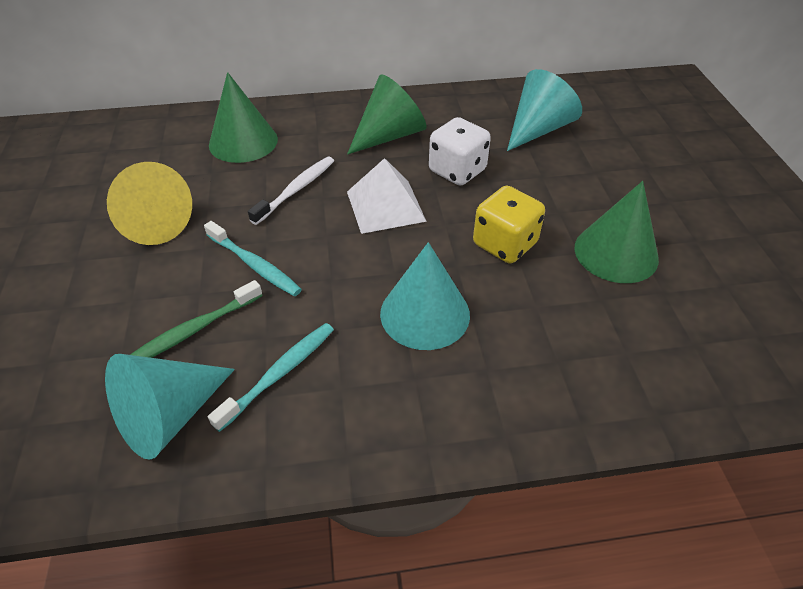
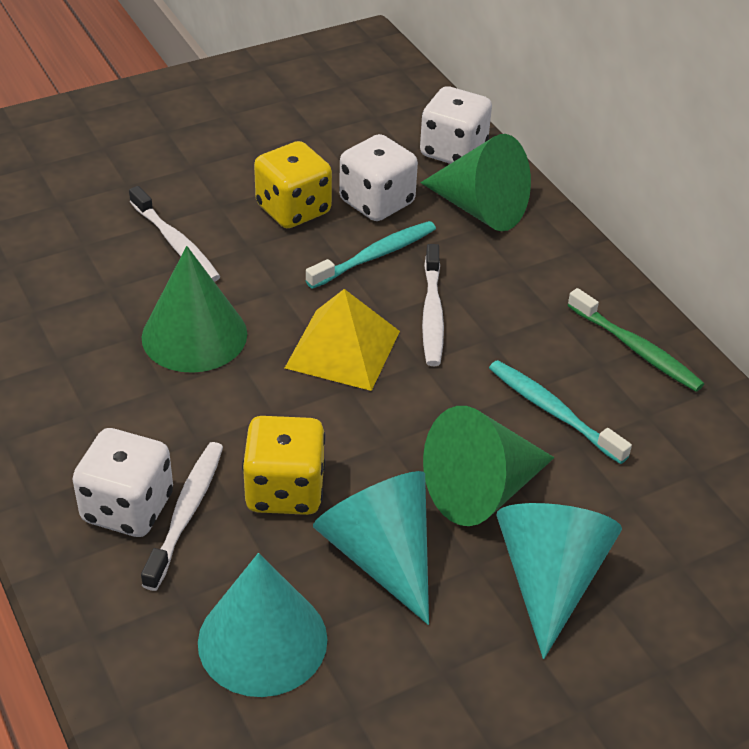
white dice: 1 -> 3
white pyramid: 1 -> 0
white toothbrush: 1 -> 3
yellow cone: 1 -> 0
yellow dice: 1 -> 2
yellow pyramid: 0 -> 1

